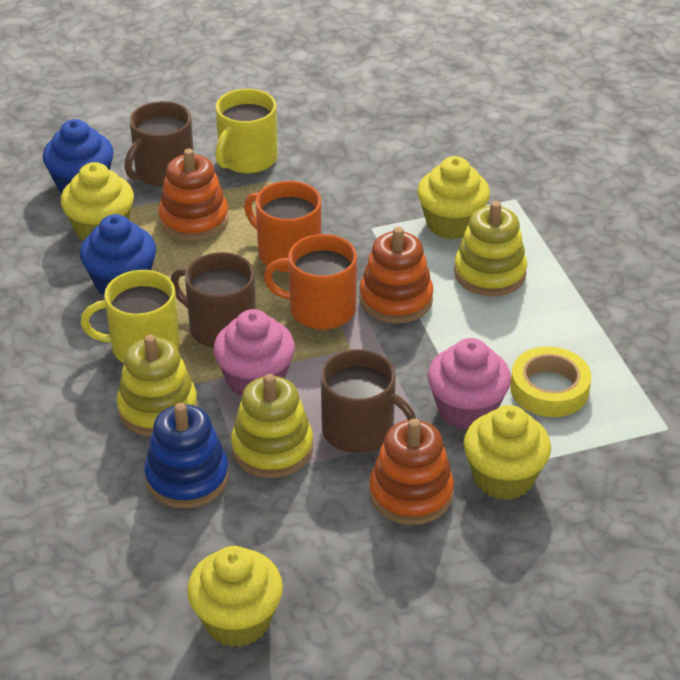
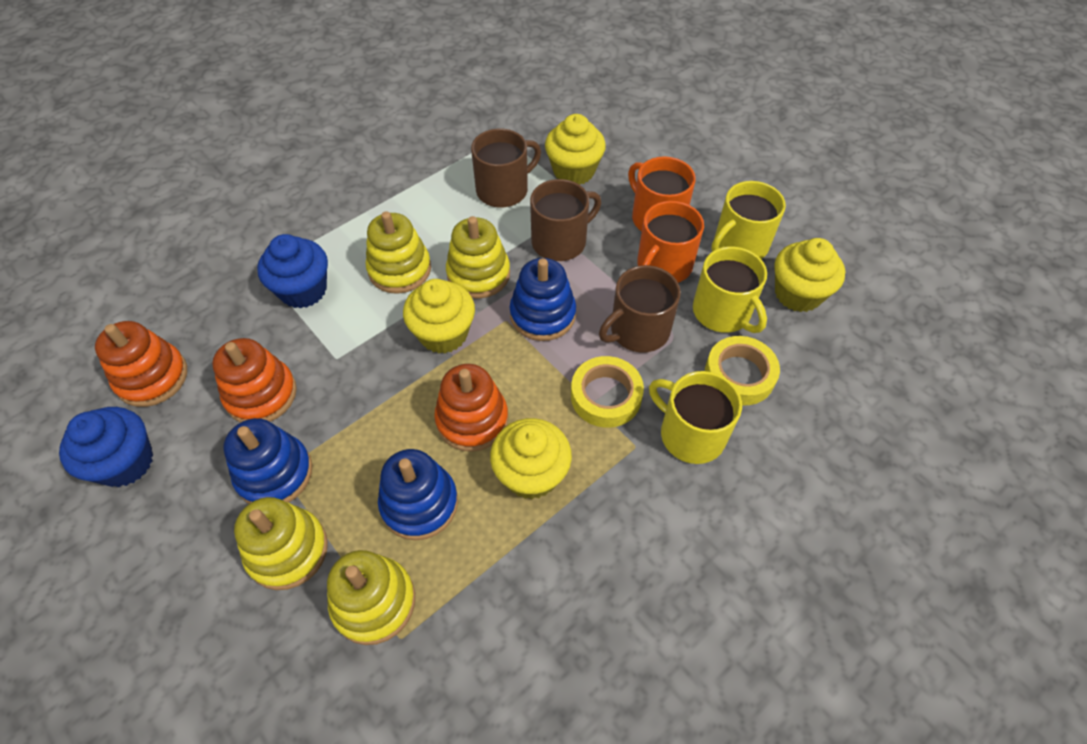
blue stacking toy: 1 -> 3
pink cupcake: 2 -> 0
yellow mug: 2 -> 3
yellow stacking toy: 3 -> 4
yellow tape: 1 -> 2

